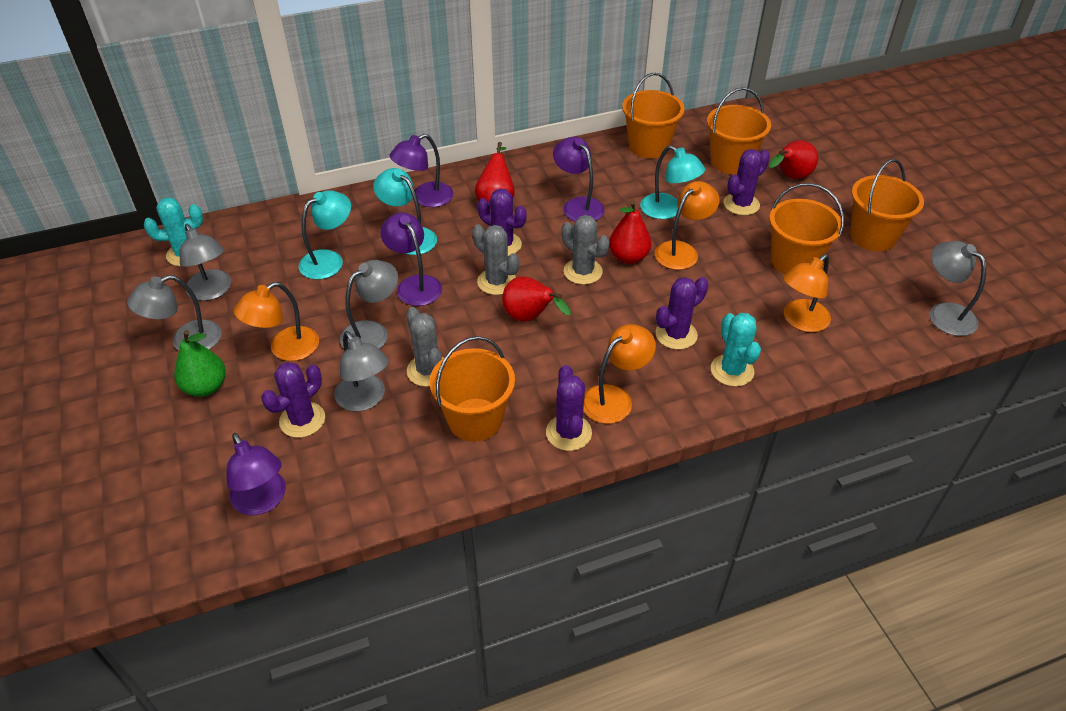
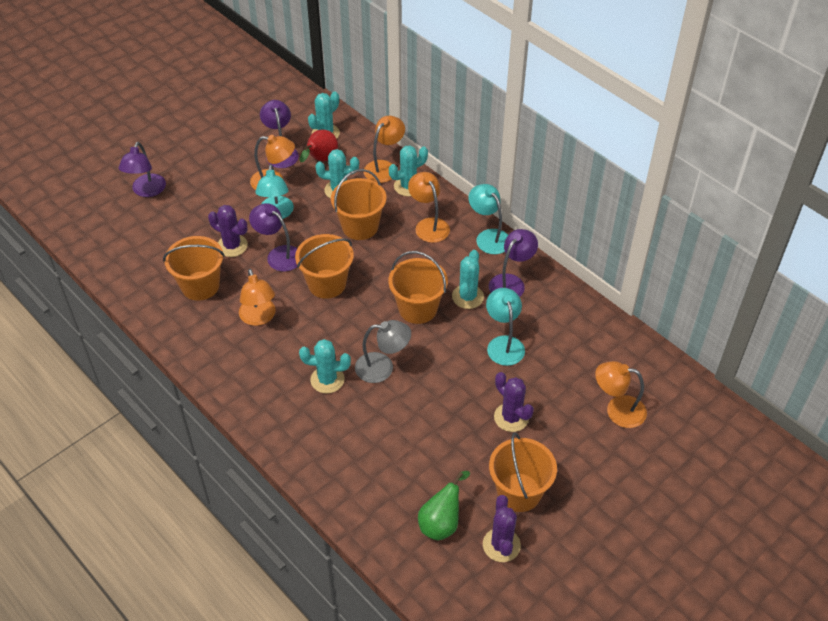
grey cactus: 3 -> 0
grey lamp: 5 -> 1
orange lamp: 4 -> 5
purple cactus: 5 -> 3
red pear: 4 -> 1
turquoise cactus: 2 -> 5

